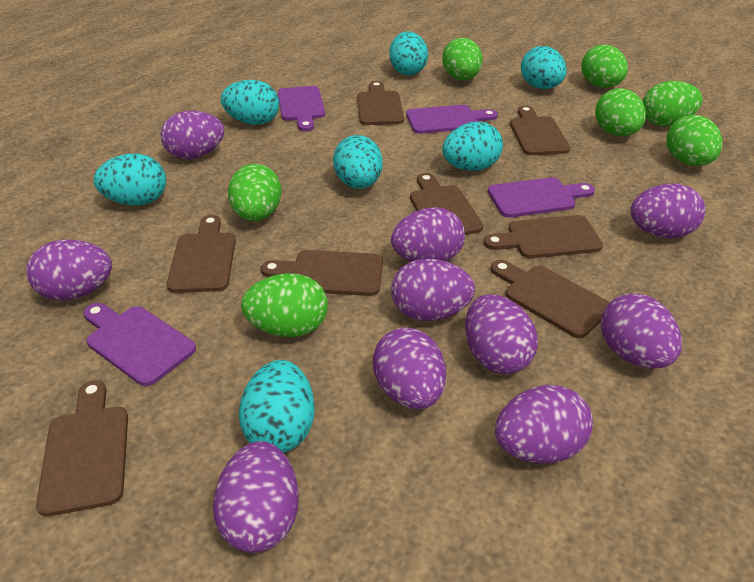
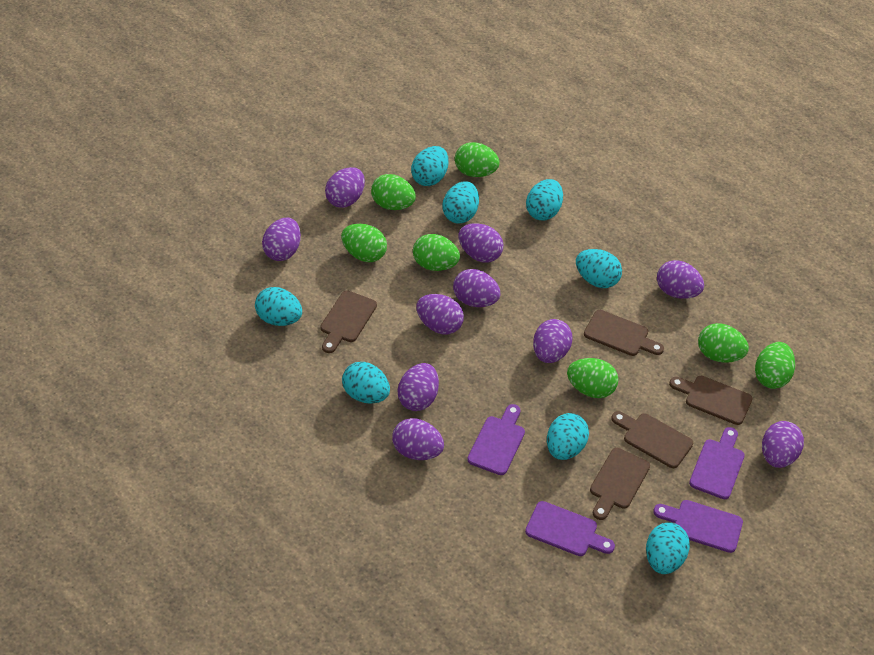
brown cutting board: 8 -> 5
turquoise egg: 7 -> 8

